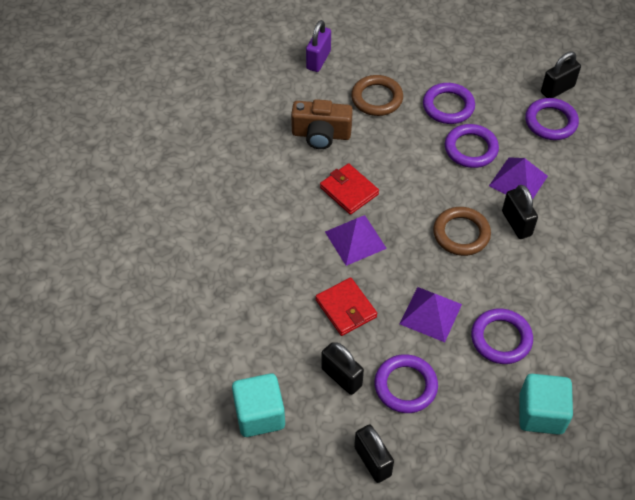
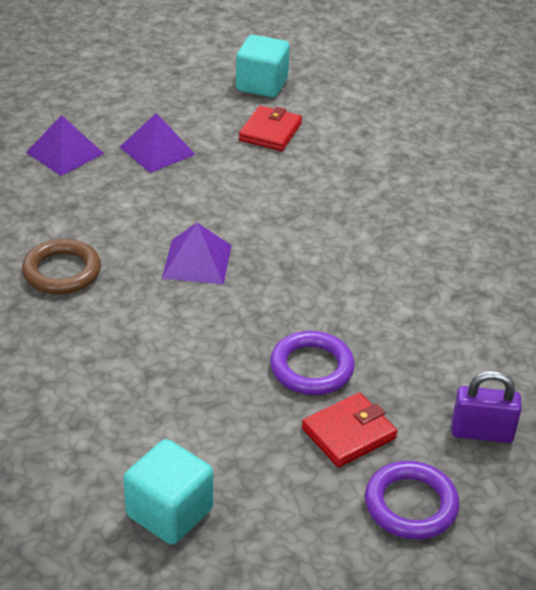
black padlock: 4 -> 0
brown camera: 1 -> 0
brown ring: 2 -> 1
purple ring: 5 -> 2

